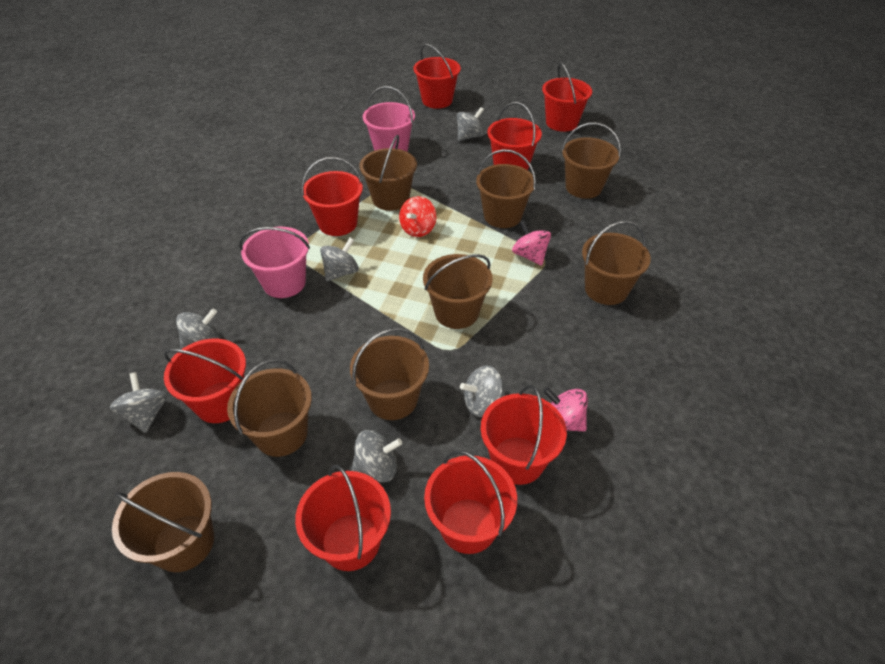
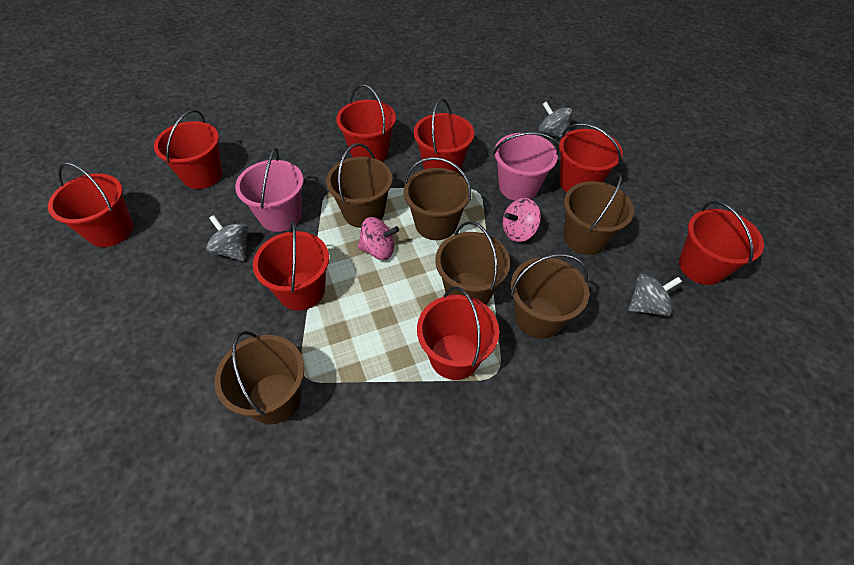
brown bucket: 8 -> 6
grey spinning top: 6 -> 3
red spinning top: 1 -> 0

